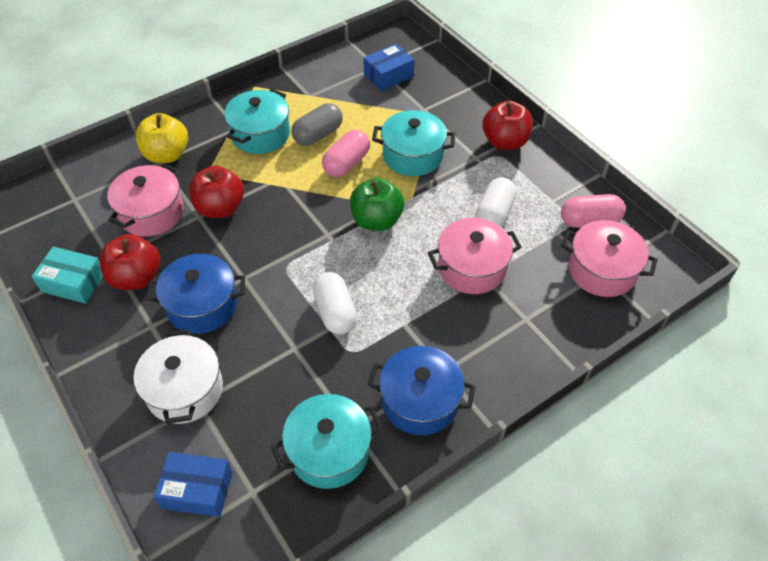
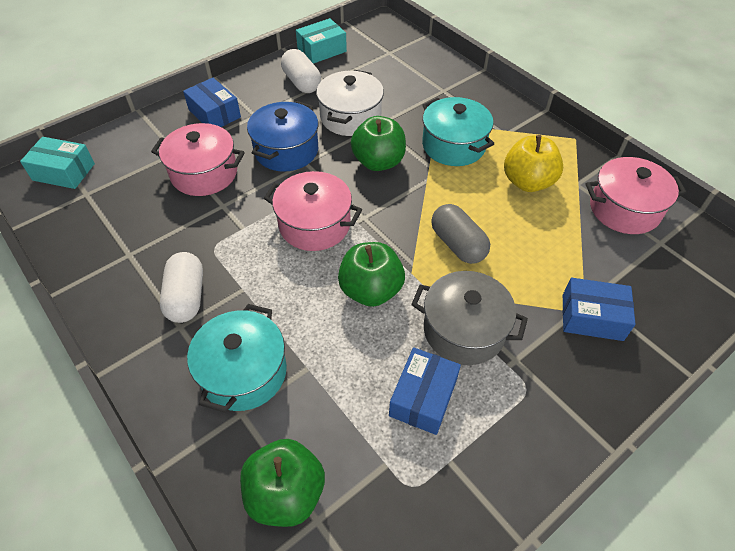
blue box: 2 -> 3
blue pot: 2 -> 1
green apple: 1 -> 3
grey pot: 0 -> 1
pink capsule: 2 -> 0
red apple: 3 -> 0
turquoise box: 1 -> 2
turquoise pot: 3 -> 2

